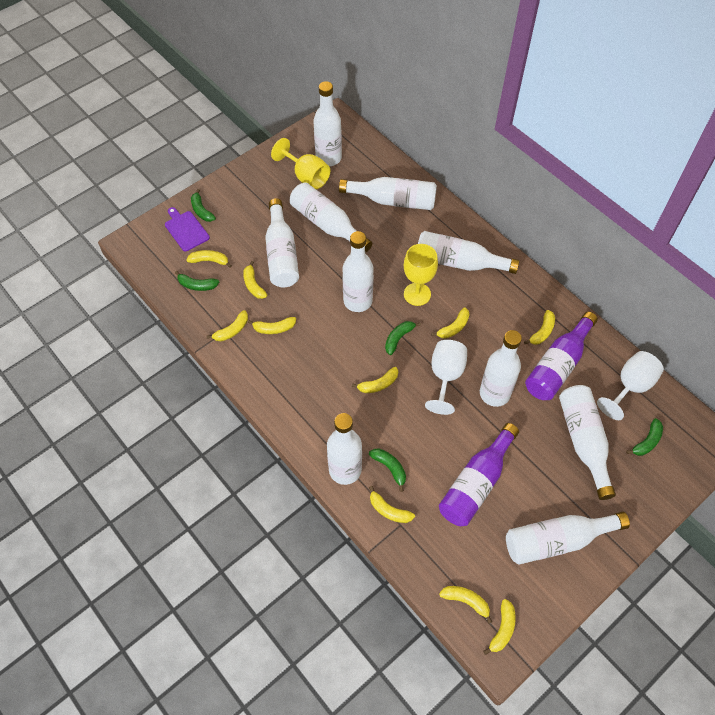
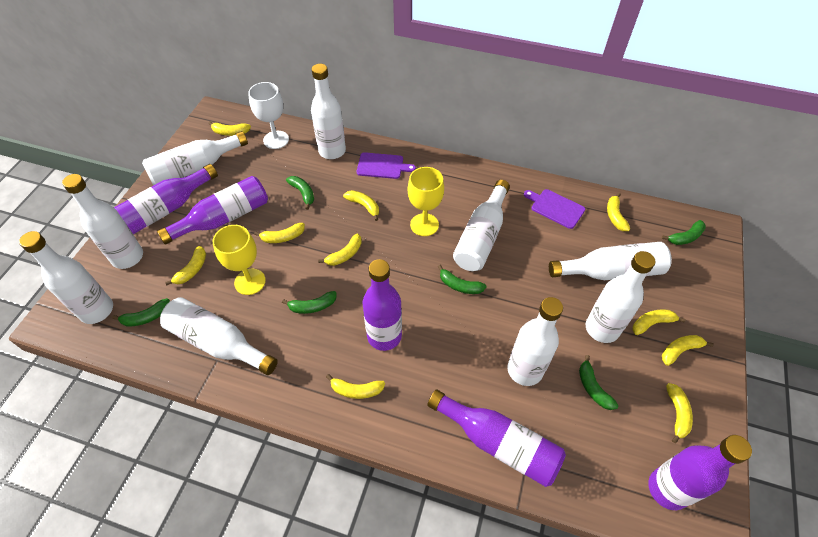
green banana: 5 -> 6
purple bottle: 2 -> 5
purple cutting board: 1 -> 2
white bottle: 10 -> 9
white goblet: 2 -> 1

